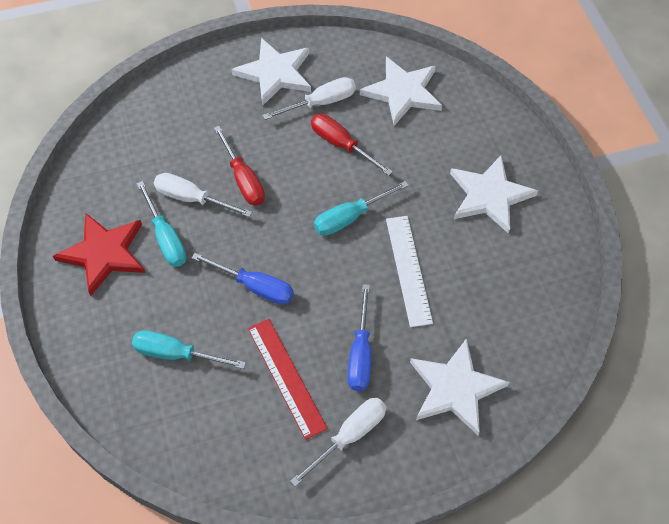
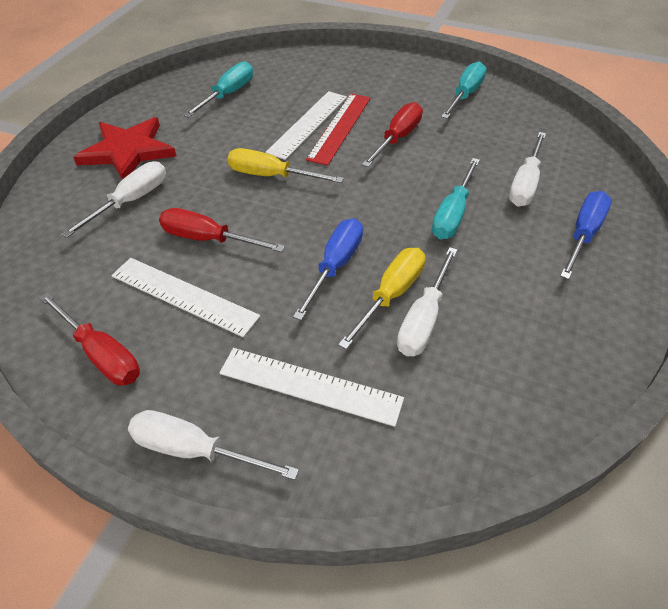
red screwdriver: 2 -> 3
white ruler: 1 -> 3
white screwdriver: 3 -> 4
white star: 4 -> 0
yellow screwdriver: 0 -> 2

